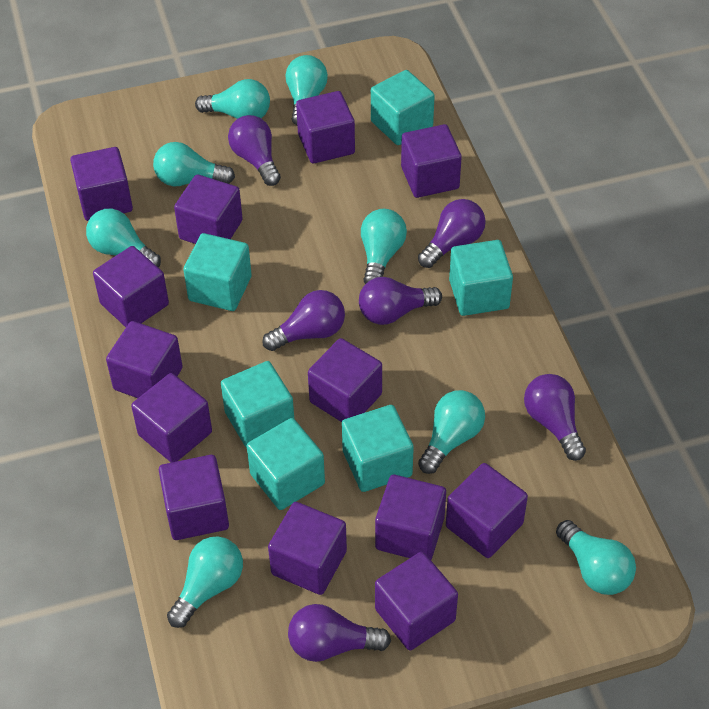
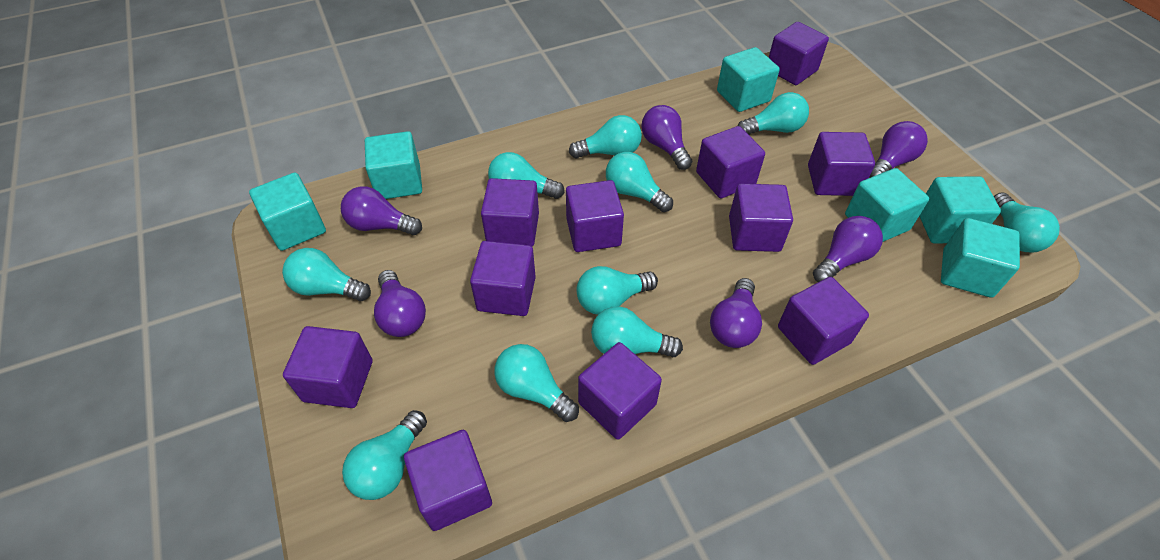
purple cube: 13 -> 11
turquoise light bulb: 8 -> 10

